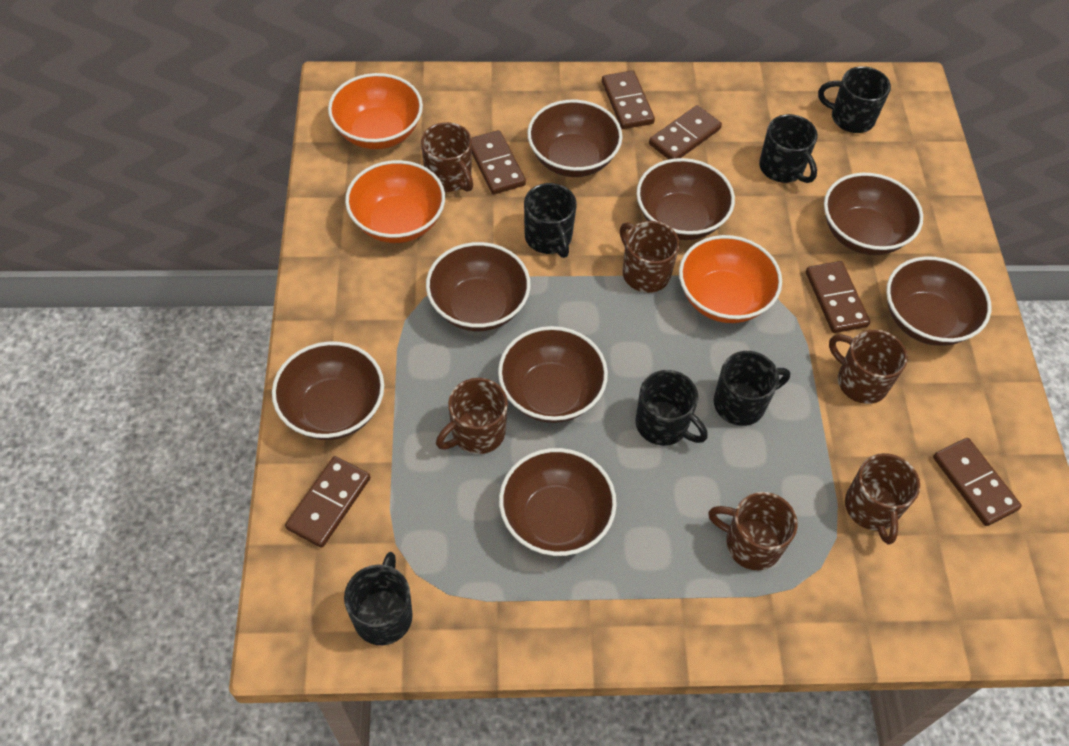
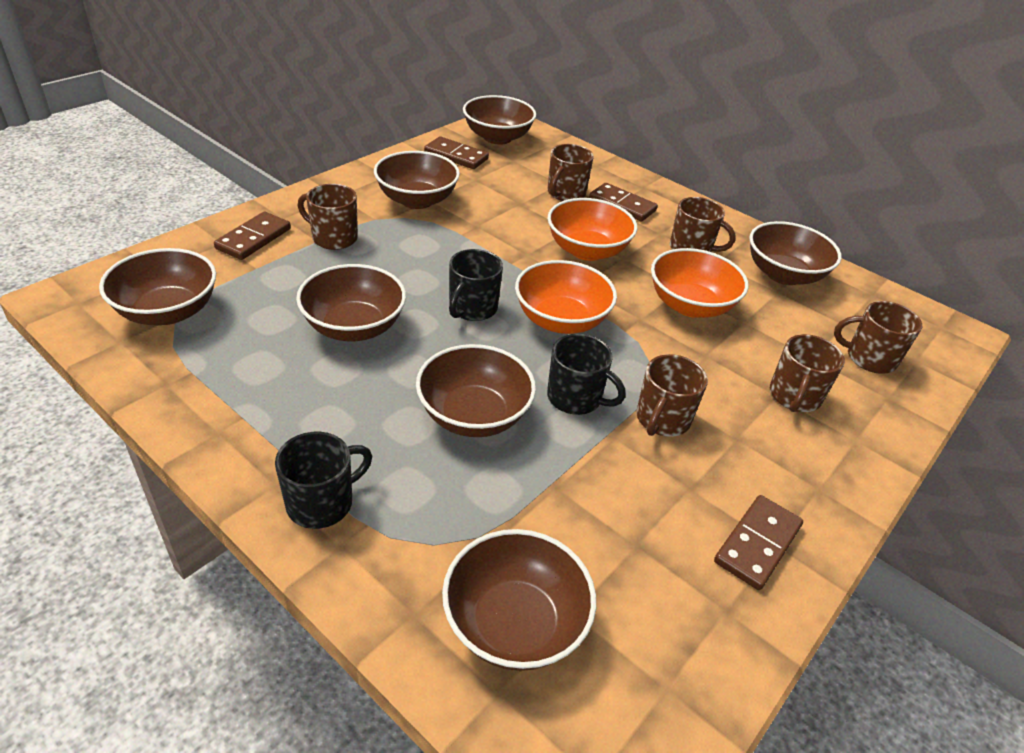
black mug: 6 -> 3
brown bowl: 8 -> 7
brown domino: 6 -> 4

